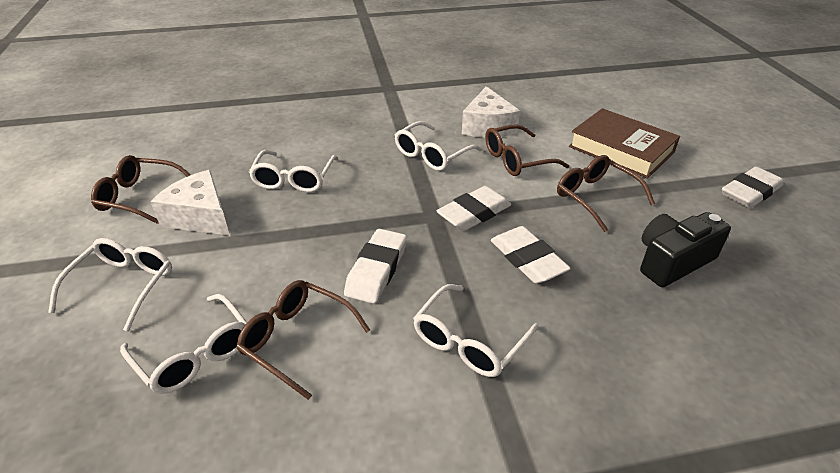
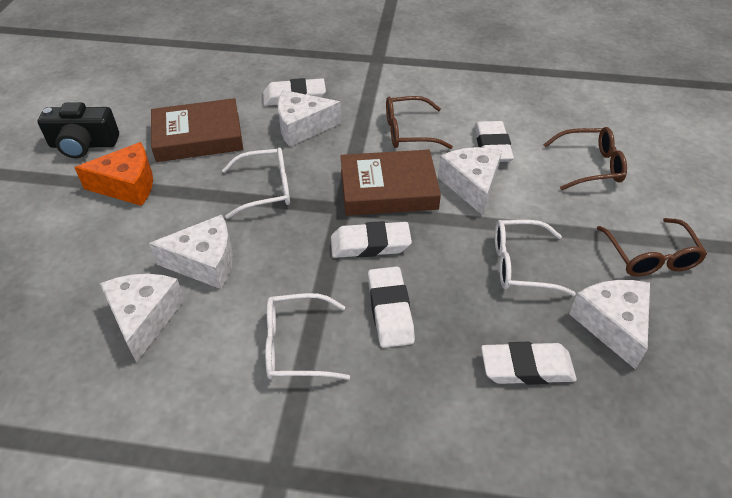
brown book: 1 -> 2
brown glasses: 4 -> 3
orange cheese: 0 -> 1
white cheese: 2 -> 5
white eraser: 4 -> 5
white glasses: 5 -> 3

